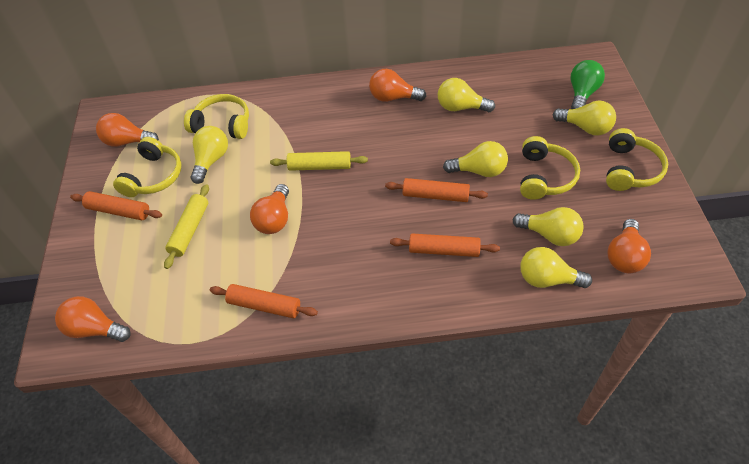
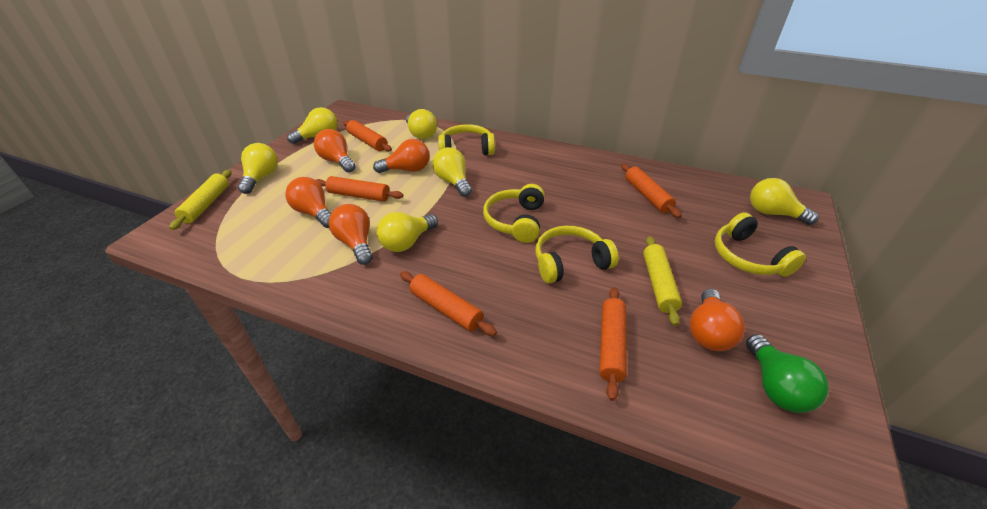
orange rolling pin: 4 -> 5

